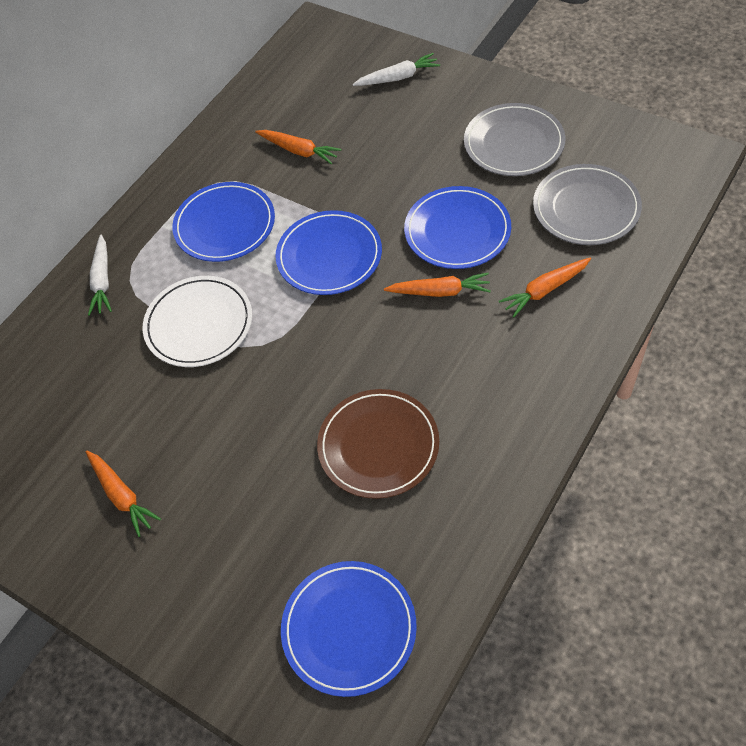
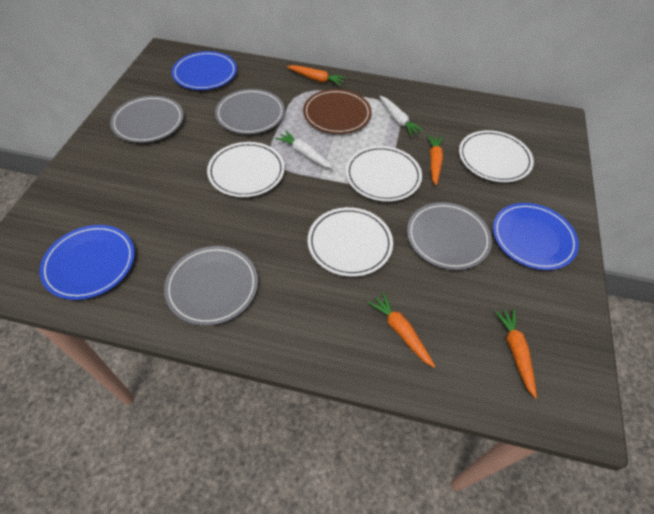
blue plate: 4 -> 3
grey plate: 2 -> 4
white plate: 1 -> 4

